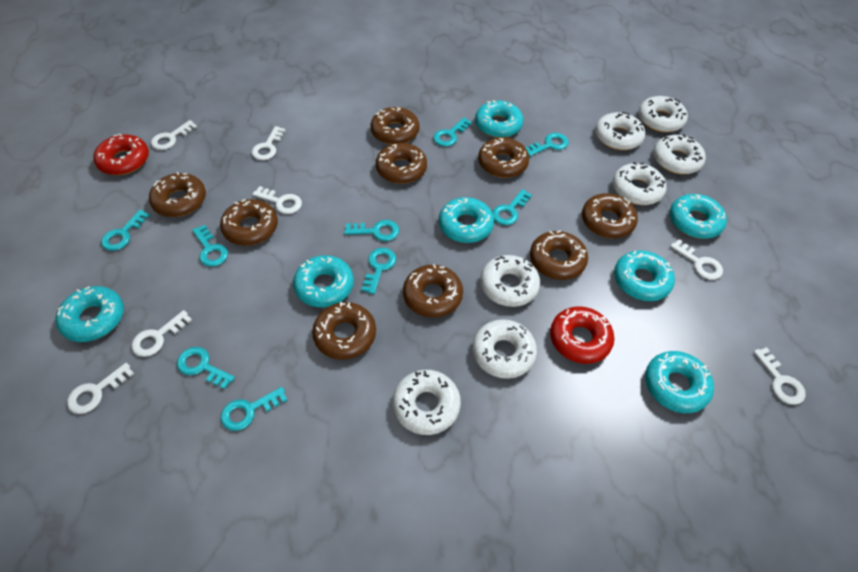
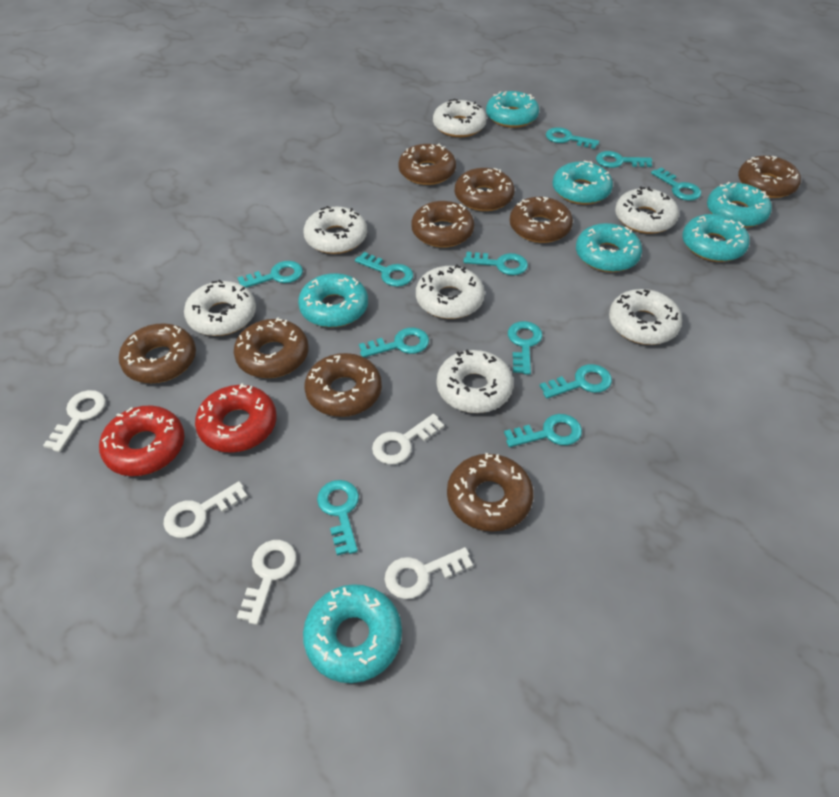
turquoise key: 9 -> 11
white key: 7 -> 5

